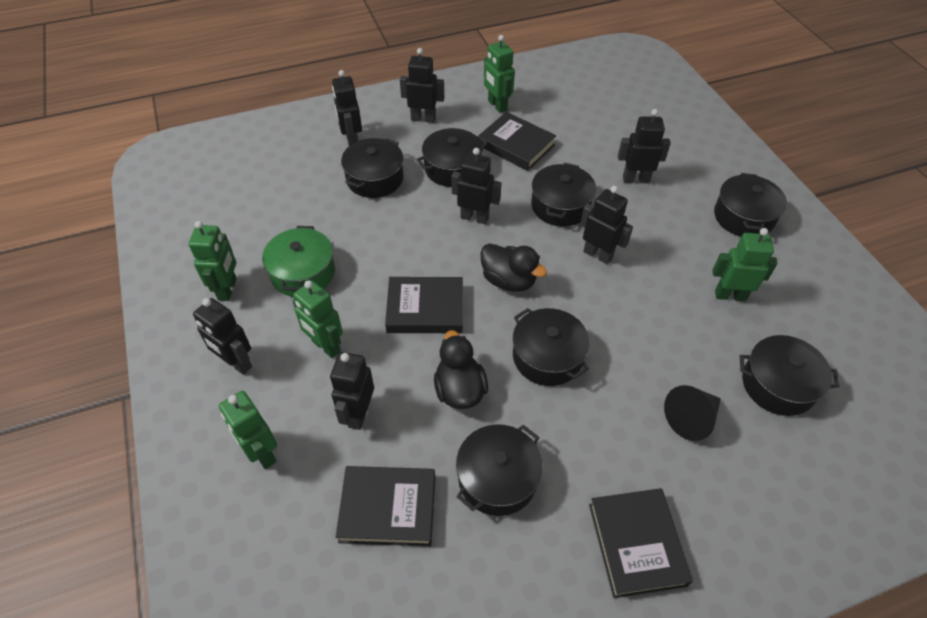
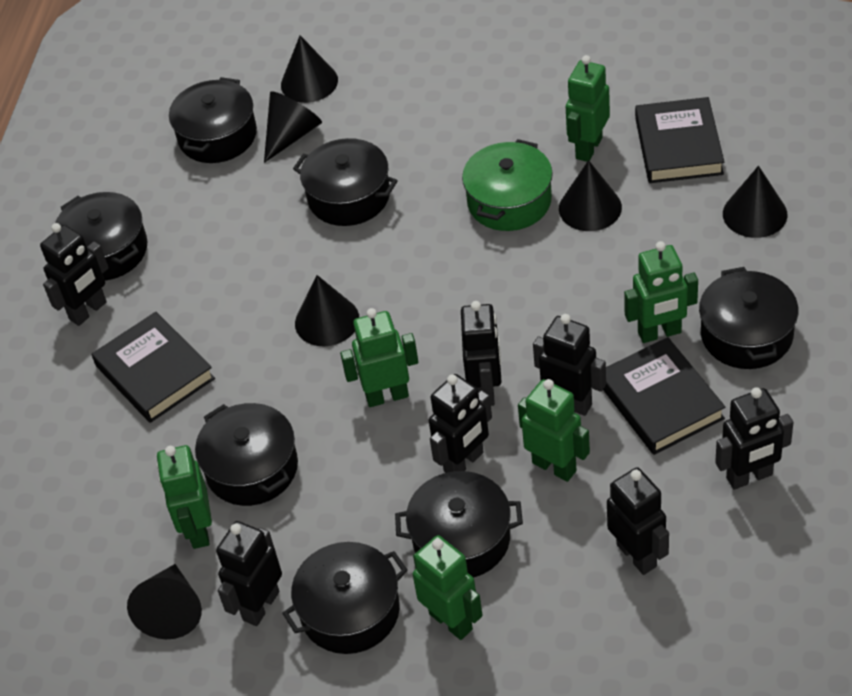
black book: 4 -> 3
black cone: 1 -> 6
black duck: 2 -> 0
green robot: 5 -> 6

